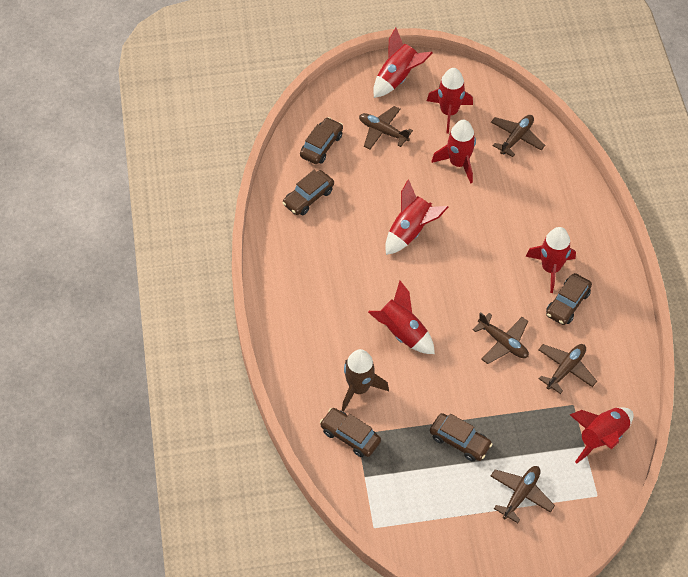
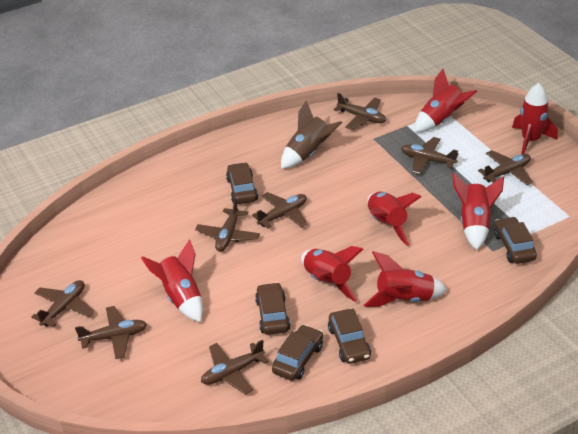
brown plane: 5 -> 8

